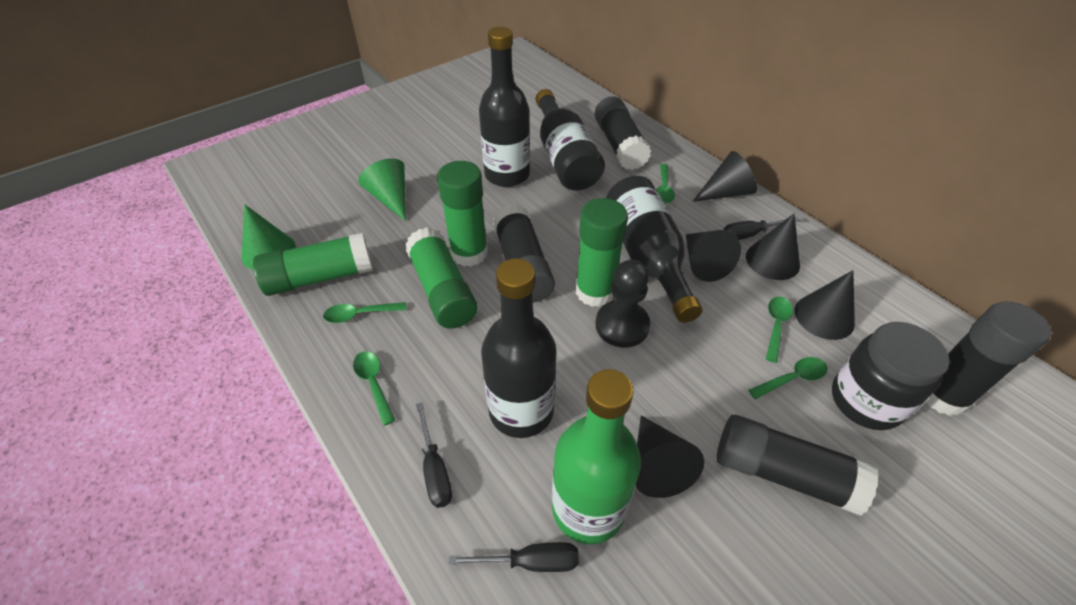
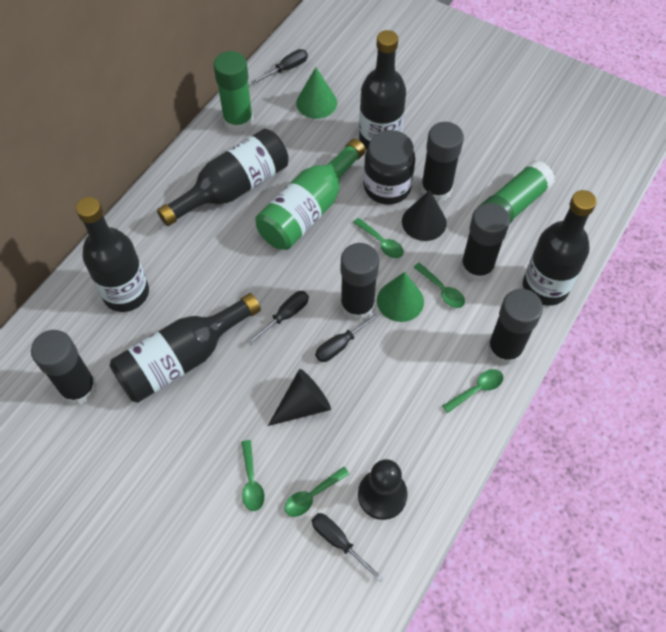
black bottle: 4 -> 5
black cone: 5 -> 2
black glue stick: 4 -> 5
black screwdriver: 3 -> 4
green glue stick: 4 -> 2

